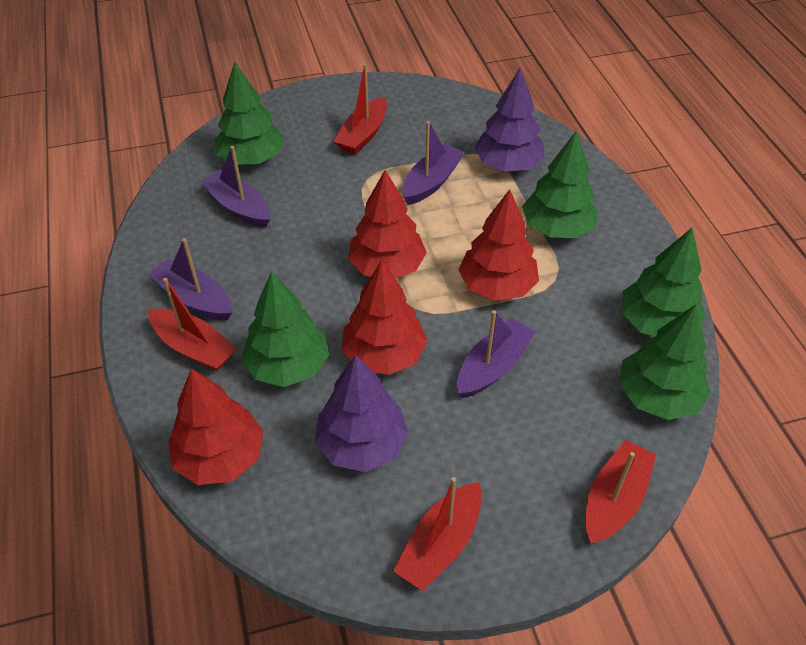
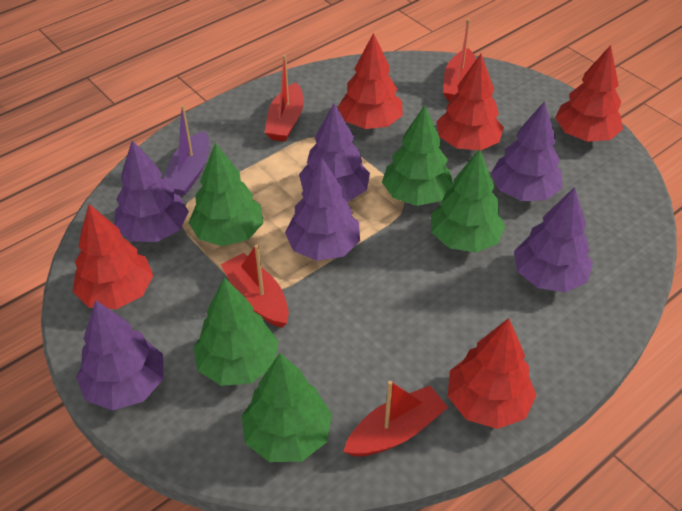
purple boat: 4 -> 1
purple tree: 2 -> 6
red tree: 4 -> 5

